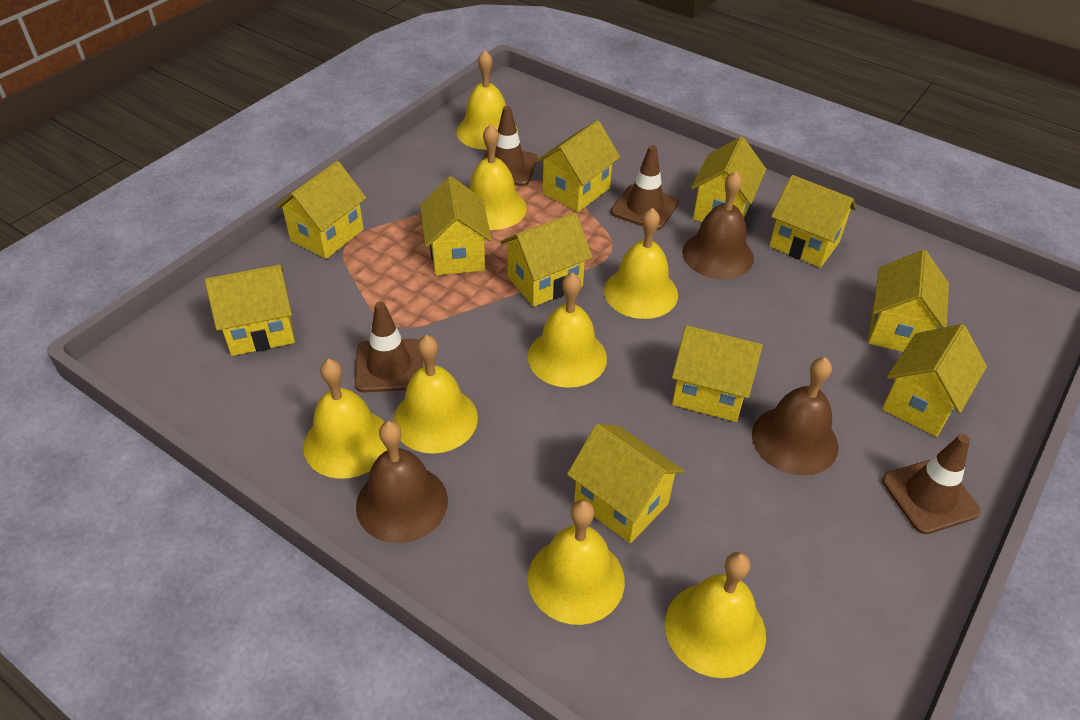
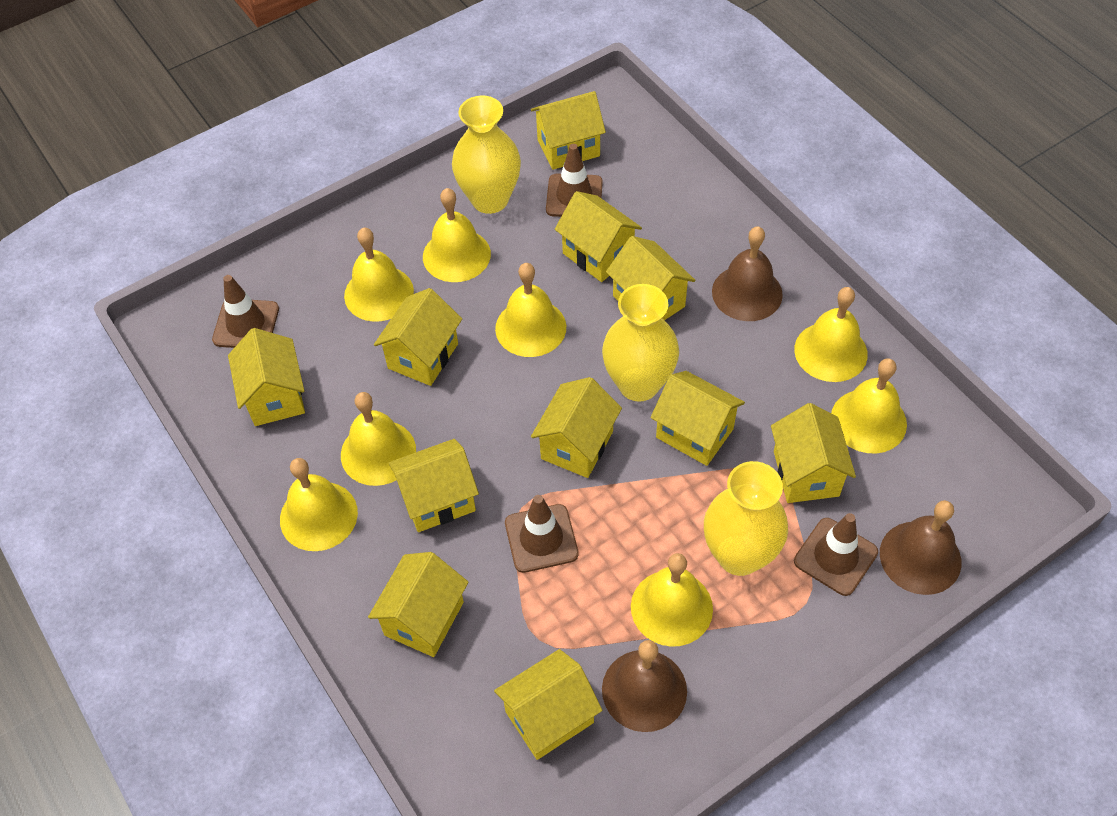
yellow vase: 0 -> 3

